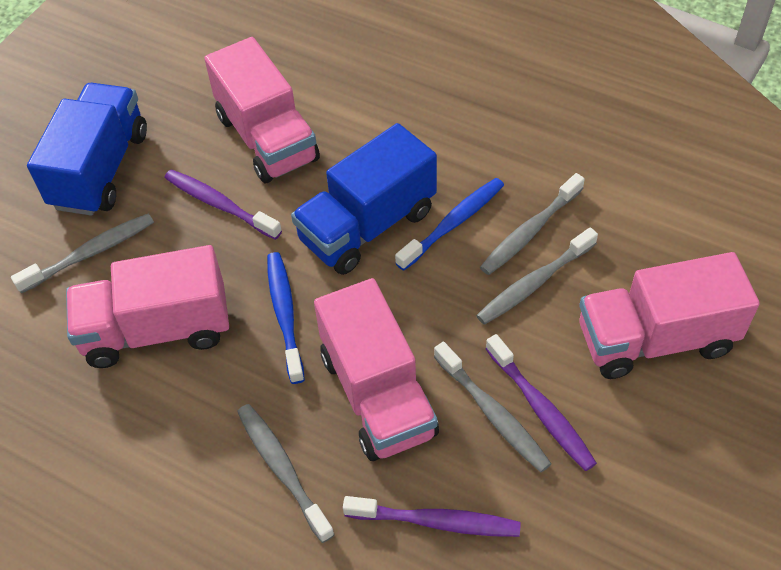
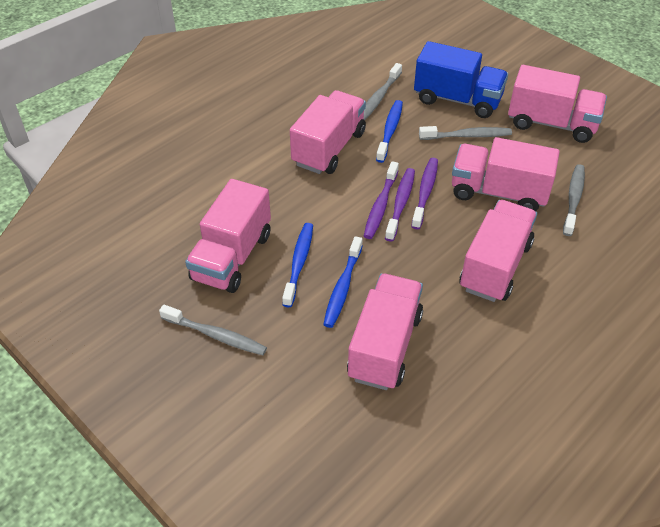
blue toothbrush: 2 -> 3
blue truck: 2 -> 1
grey toothbrush: 5 -> 4
pink truck: 4 -> 6

